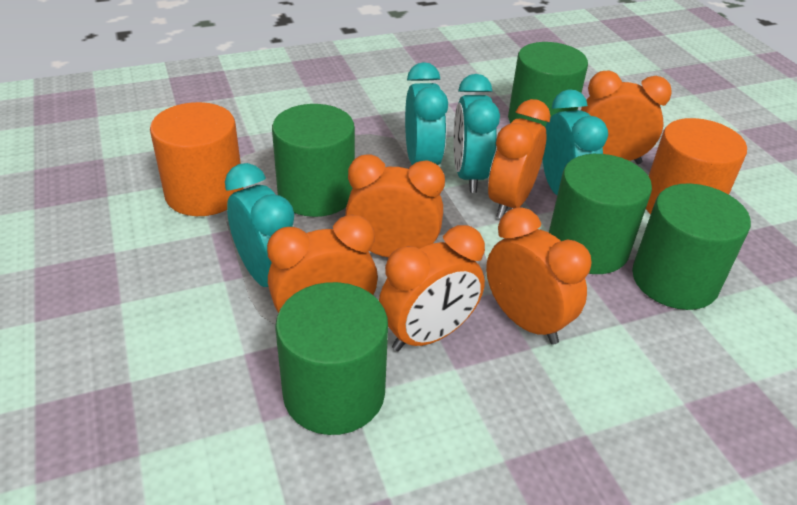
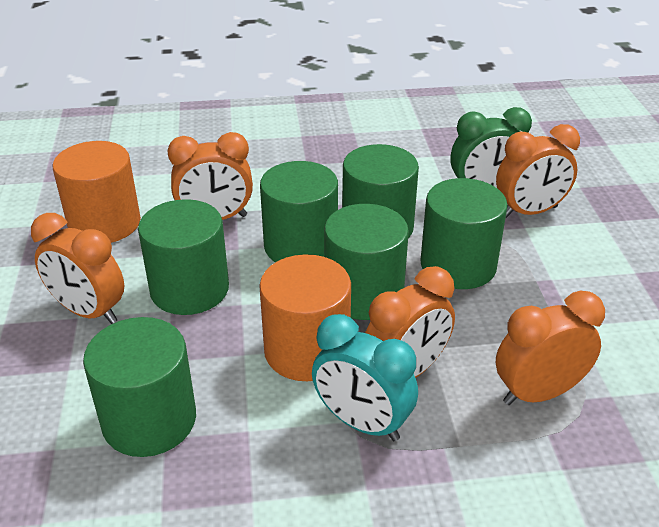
green clock: 0 -> 1
green cylinder: 5 -> 6
orange clock: 6 -> 5
turquoise clock: 4 -> 1

